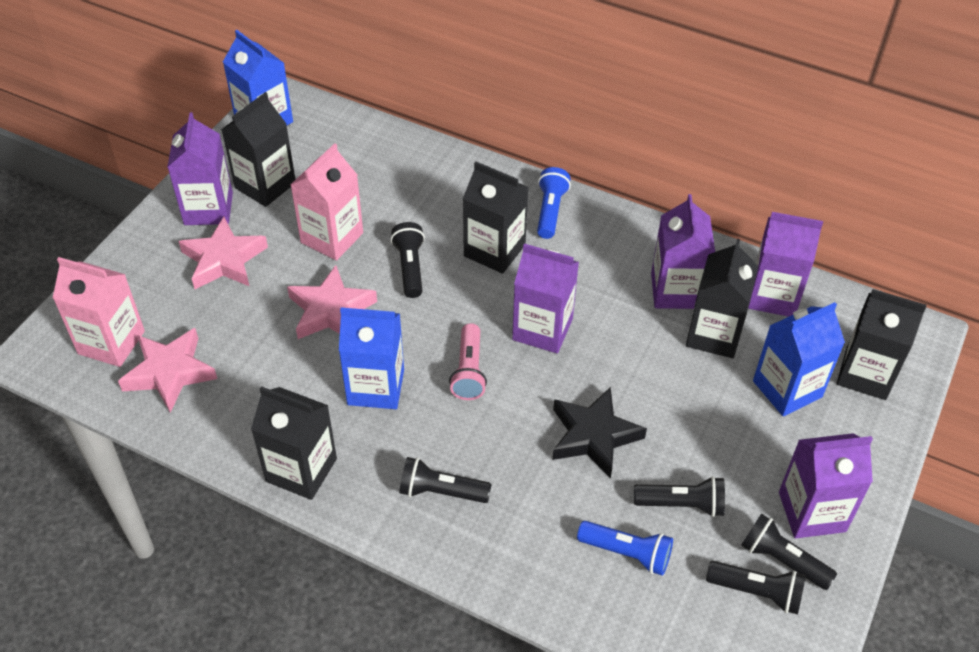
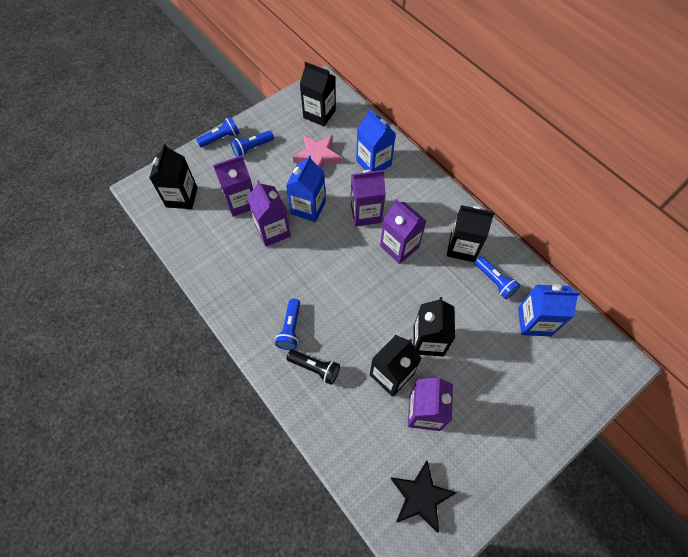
black flashlight: 5 -> 1
blue flashlight: 2 -> 4
pink carton: 2 -> 0
pink flashlight: 1 -> 0
pink star: 3 -> 1

